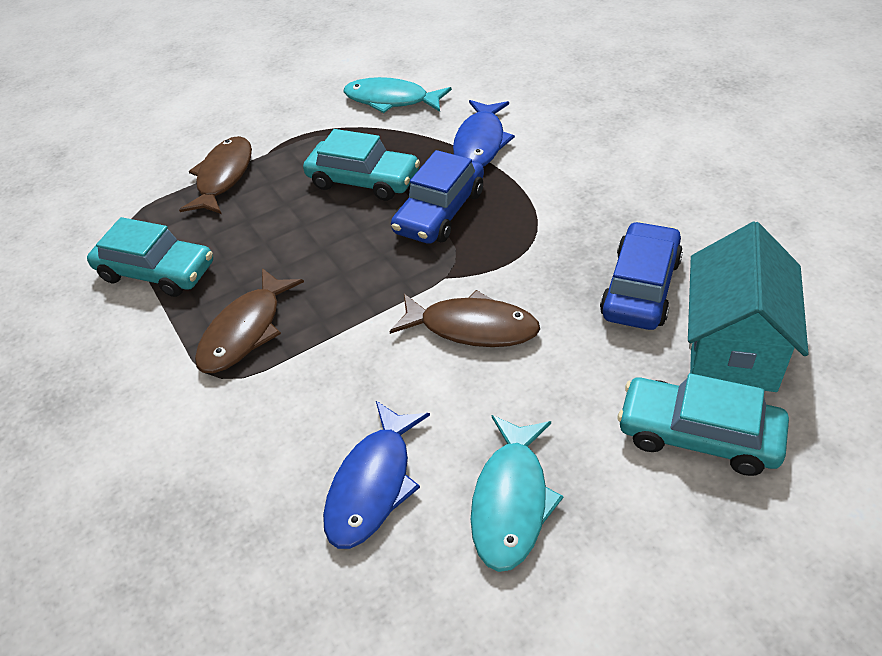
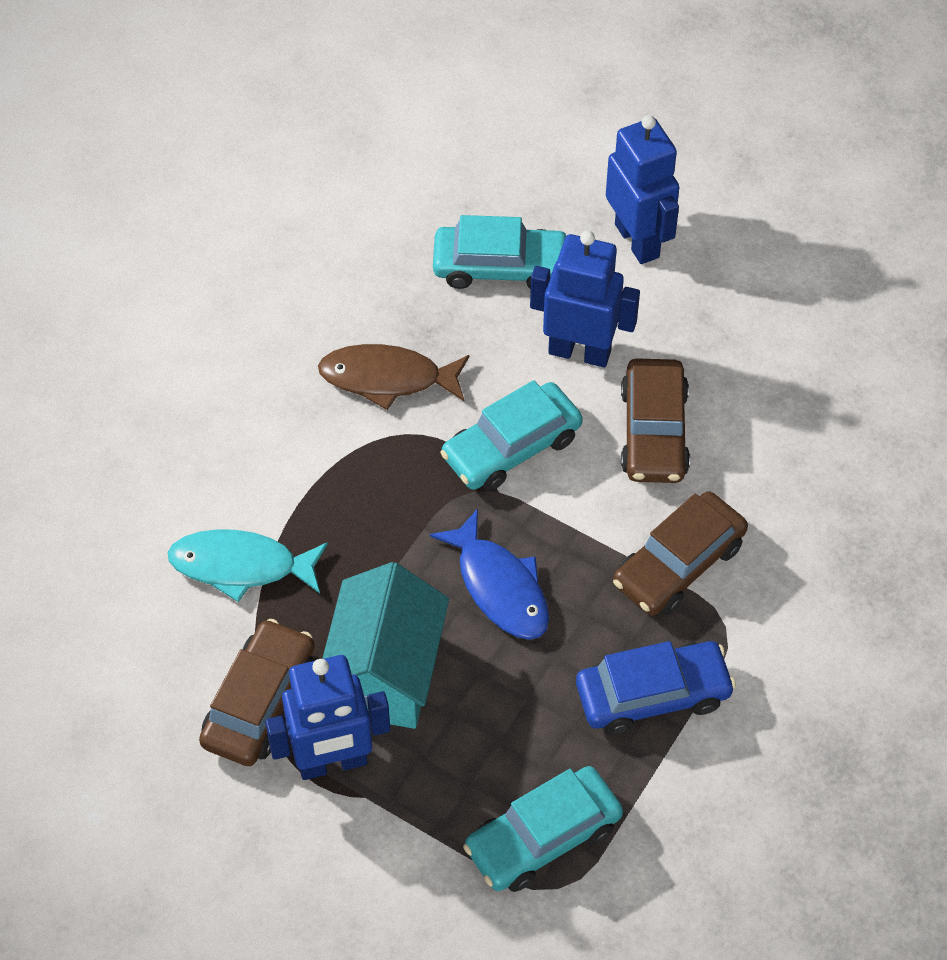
blue car: 2 -> 1
blue fish: 2 -> 1
blue robot: 0 -> 3
brown car: 0 -> 3
brown fish: 3 -> 1
turquoise fish: 2 -> 1

